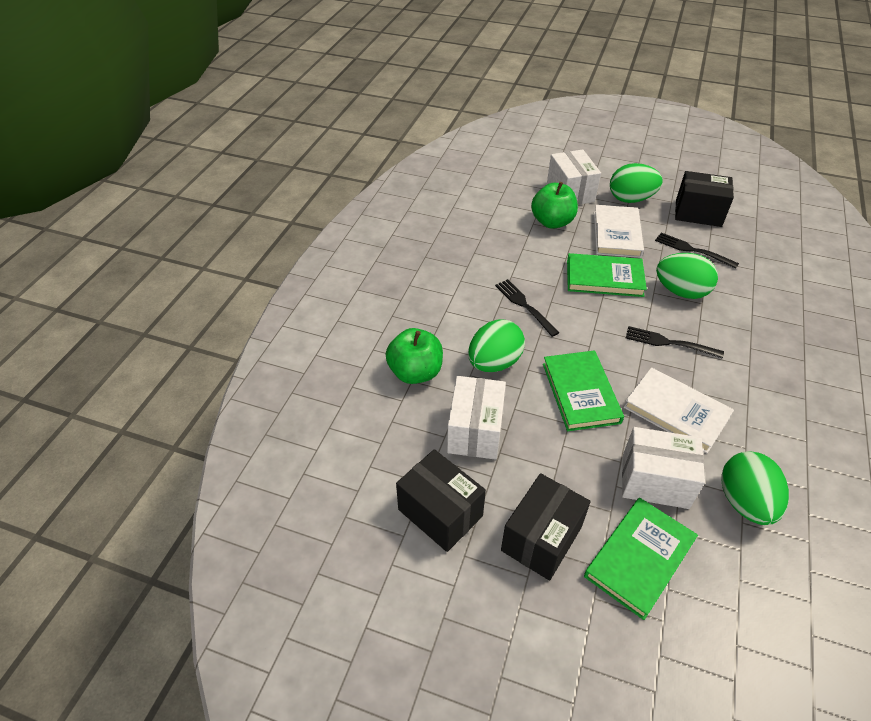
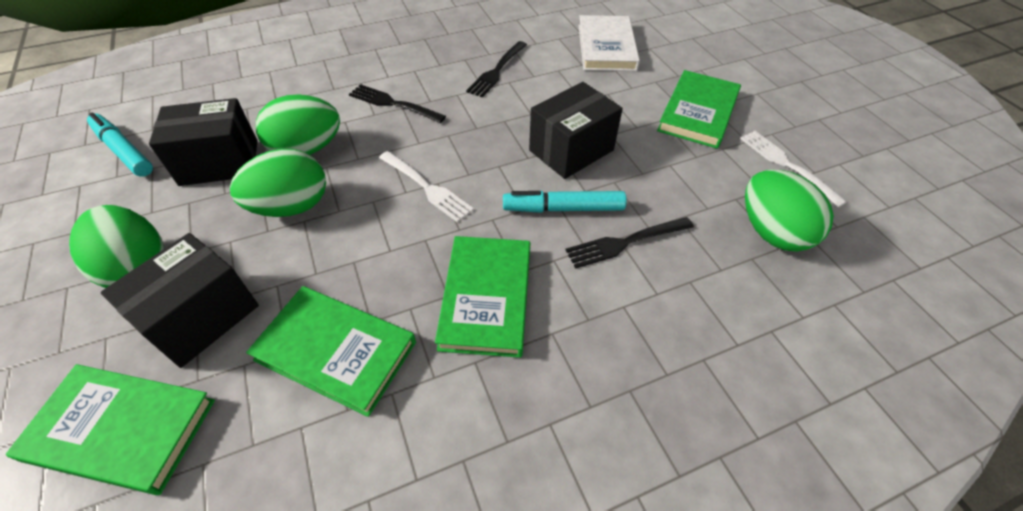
green apple: 2 -> 0
green book: 3 -> 4
turquoise marker: 0 -> 2
white book: 2 -> 1
white box: 3 -> 0
white fork: 0 -> 2

